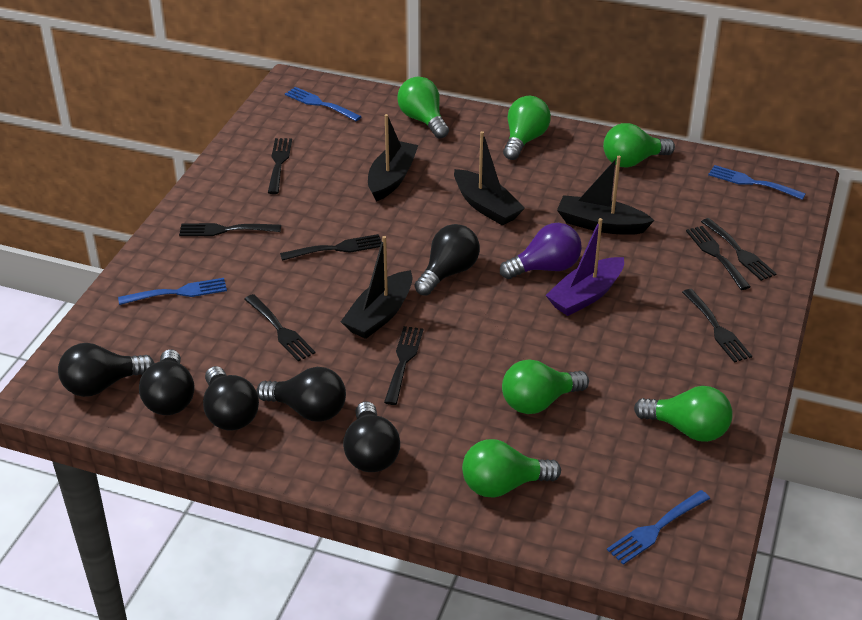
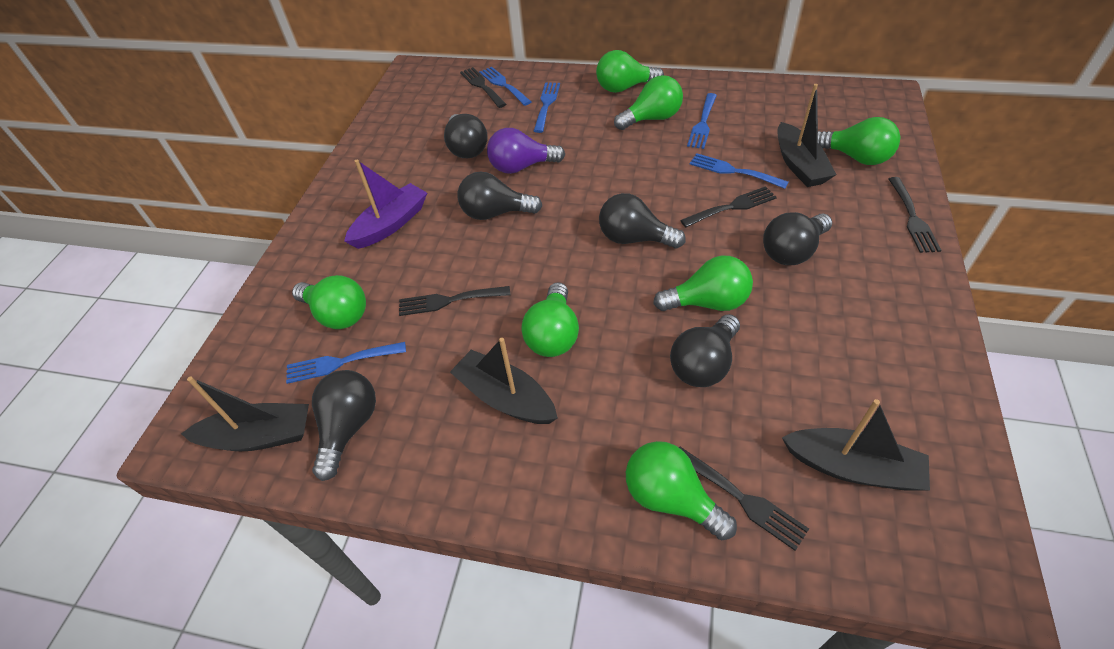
black fork: 8 -> 5
blue fork: 4 -> 5
green light bulb: 6 -> 7

